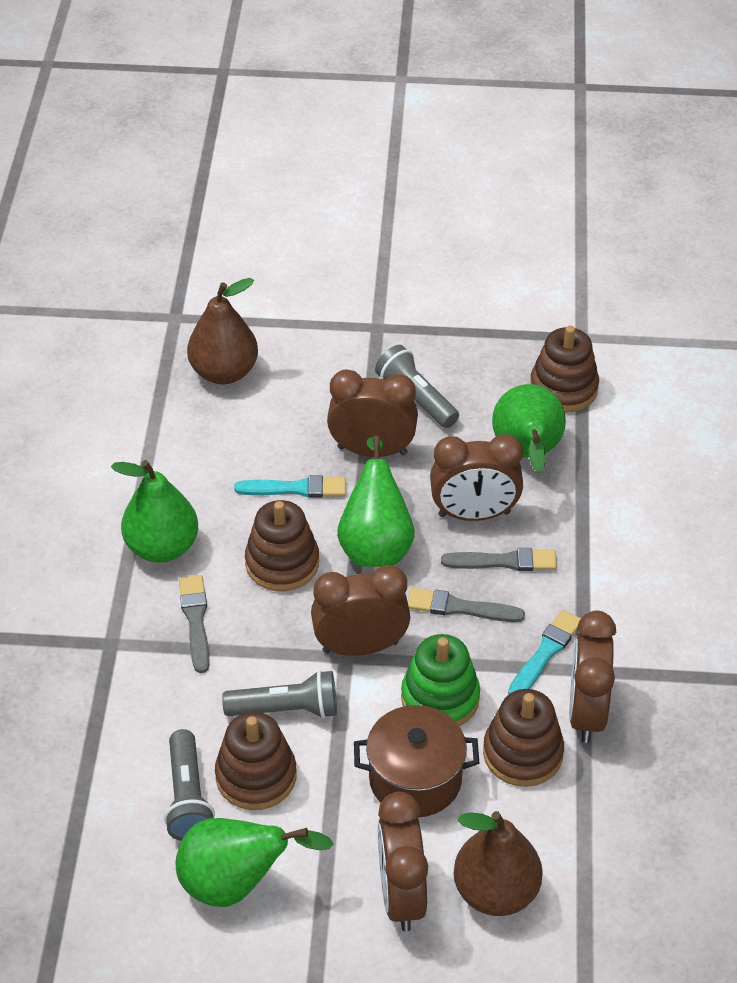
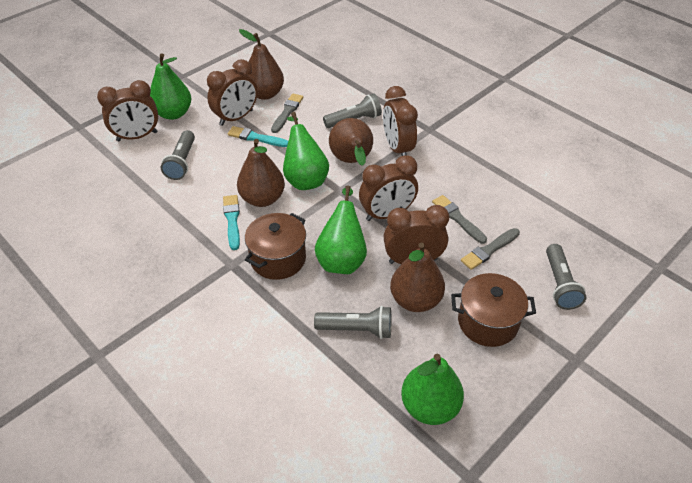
brown pear: 2 -> 4
brown pot: 1 -> 2
brown stacking toy: 4 -> 0
green stacking toy: 1 -> 0
grey flashlight: 3 -> 4

